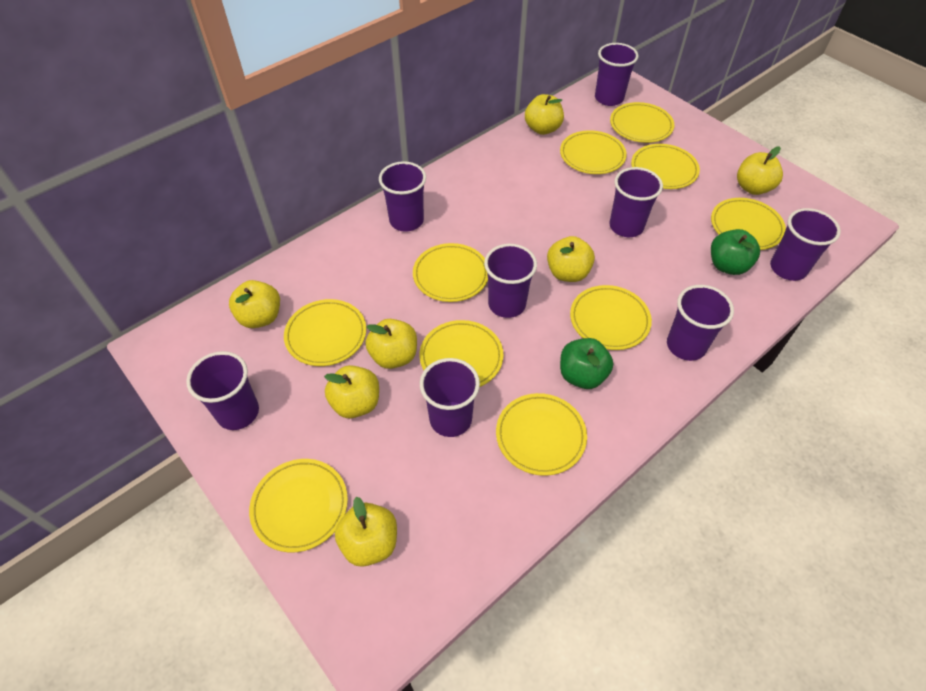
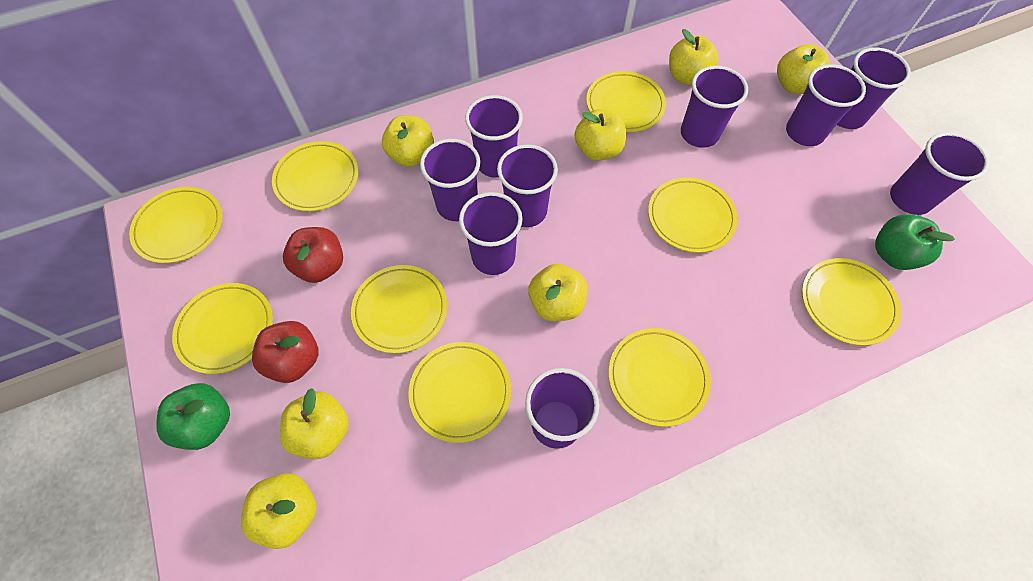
purple cup: 8 -> 9
red apple: 0 -> 2
yellow plate: 10 -> 9

